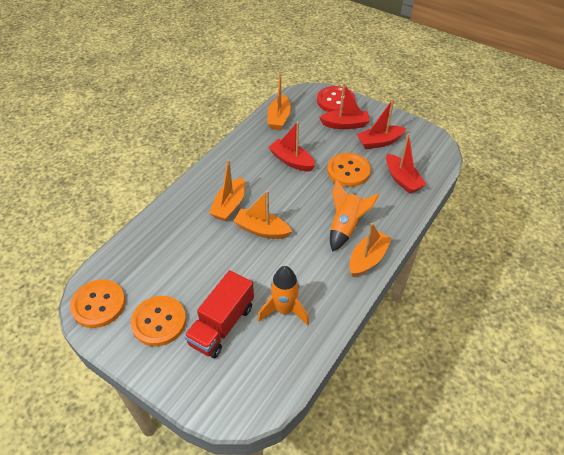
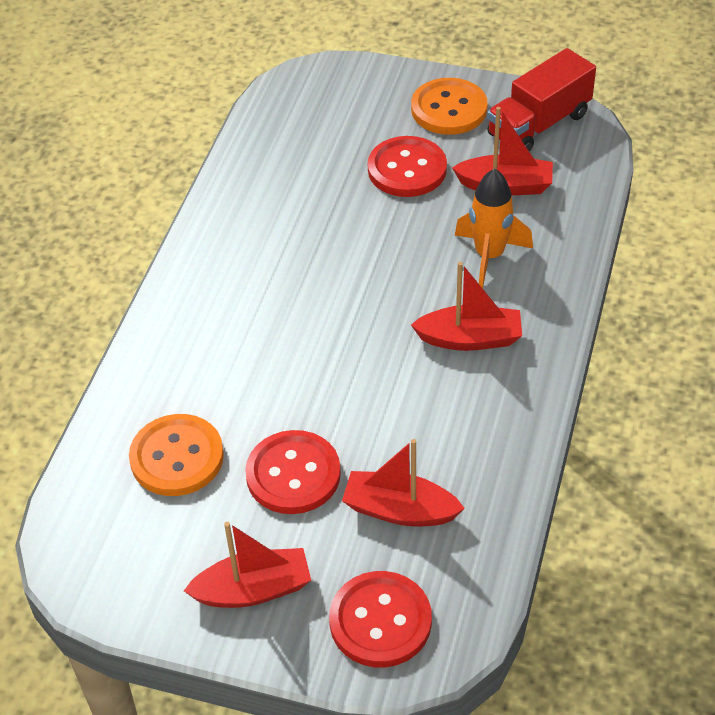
orange boat: 4 -> 0
orange button: 3 -> 2
orange rocket: 2 -> 1
red button: 1 -> 3

